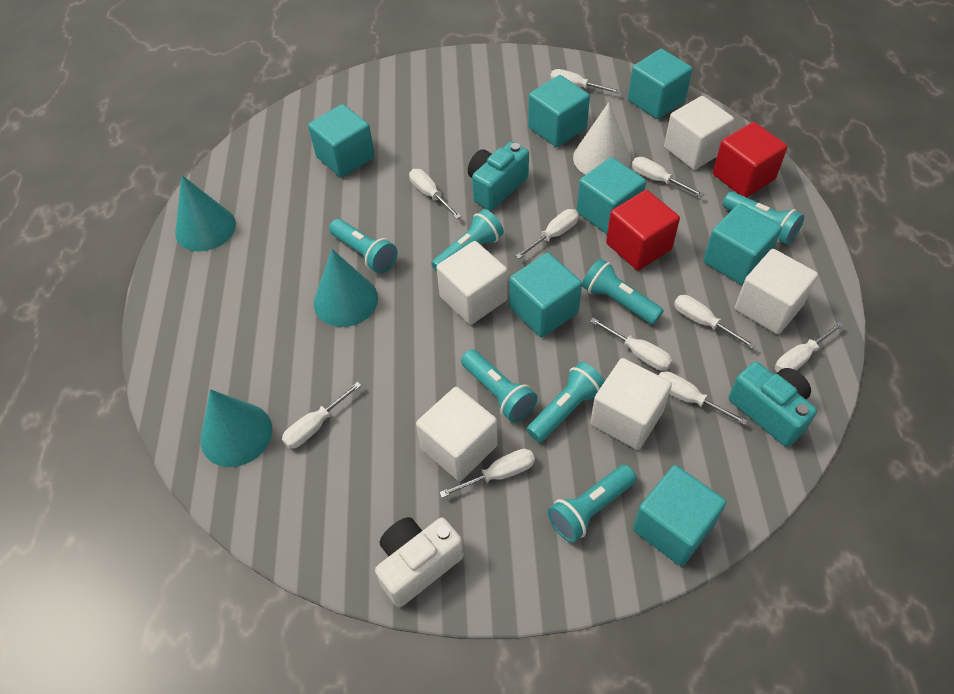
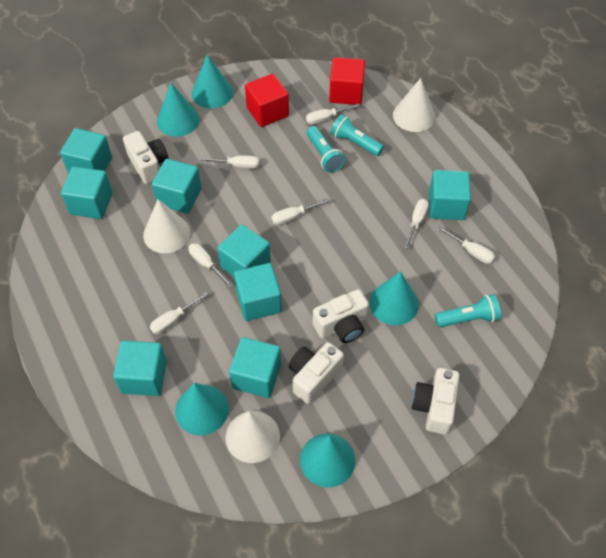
turquoise camera: 2 -> 0
turquoise cone: 3 -> 5
turquoise cube: 7 -> 8
turquoise flashlight: 7 -> 3
white camera: 1 -> 4
white cone: 1 -> 3
white cube: 5 -> 0
white screwdriver: 10 -> 7

